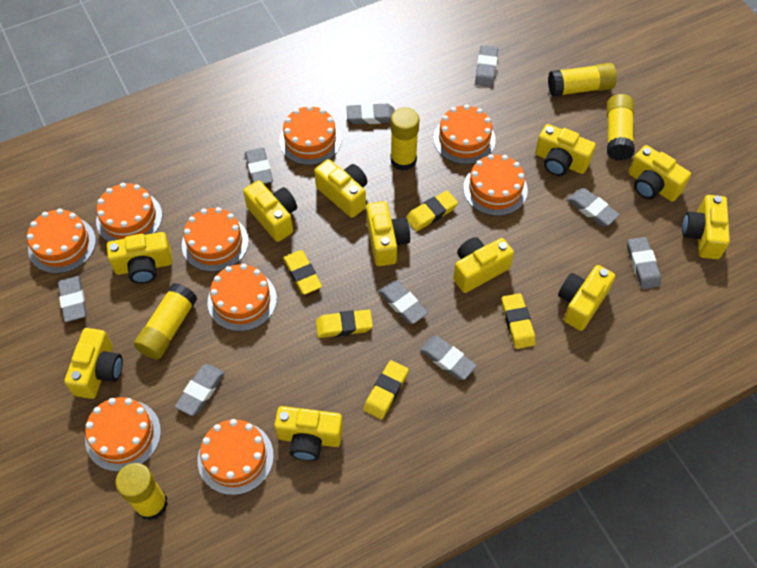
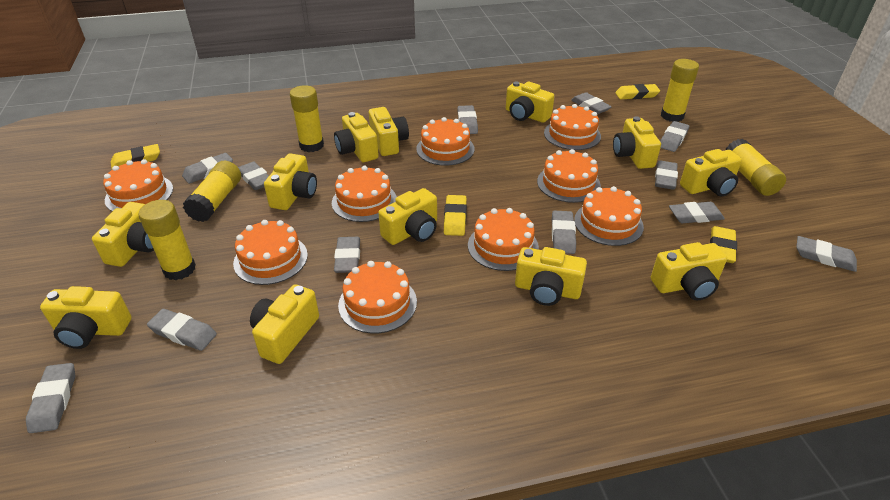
grey eraser: 9 -> 12
yellow camera: 11 -> 12
yellow eraser: 5 -> 4

